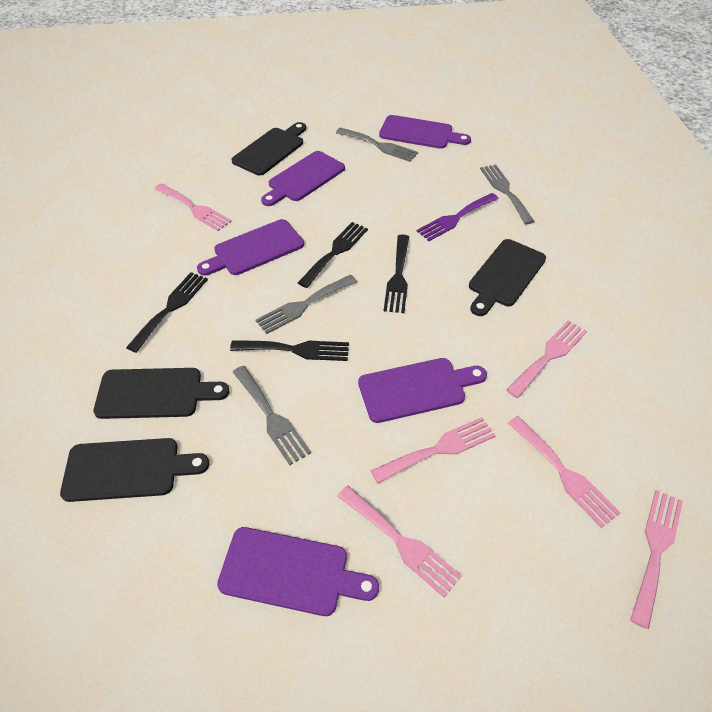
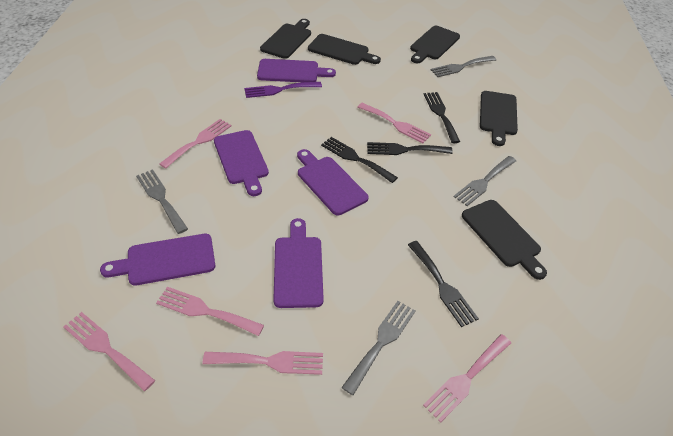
black cutting board: 4 -> 5

